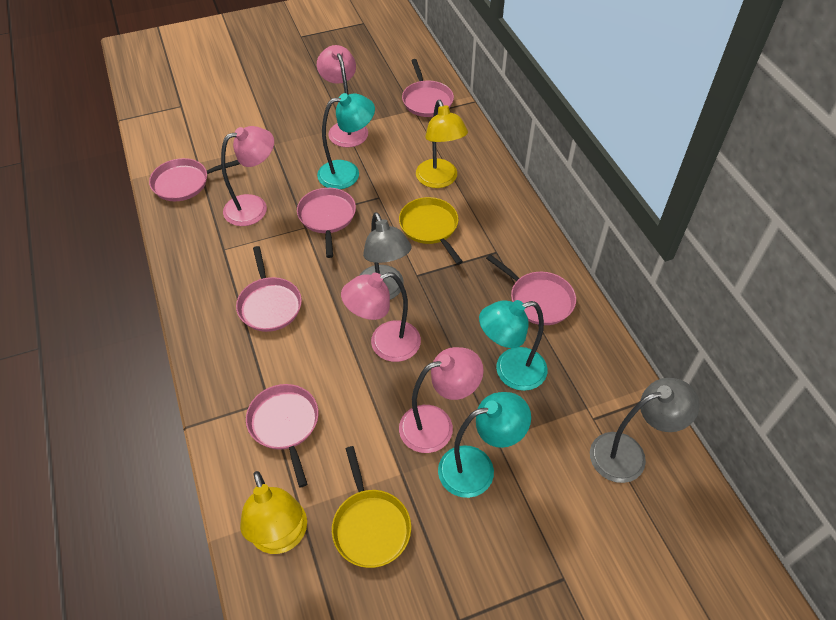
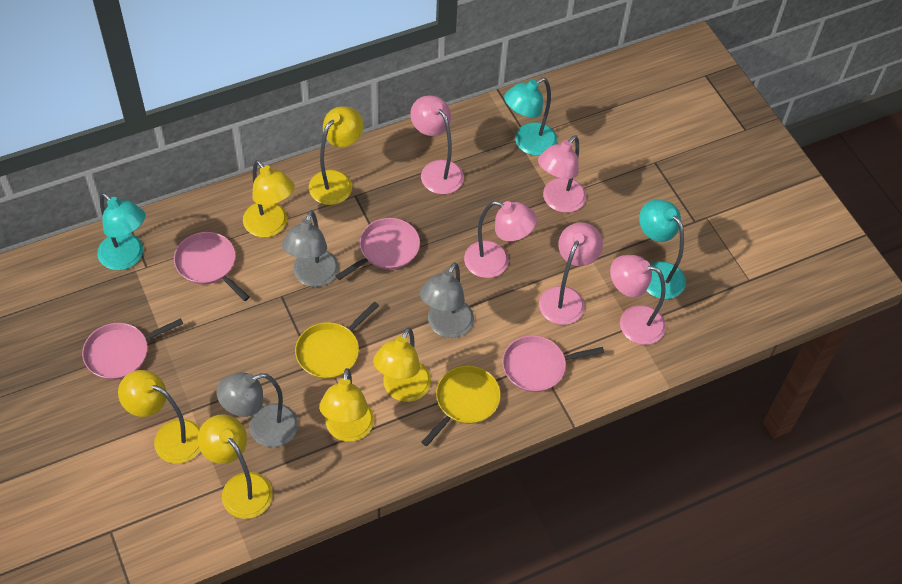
grey lamp: 2 -> 3
pink lamp: 4 -> 5
pink pan: 6 -> 4
yellow lamp: 2 -> 6

